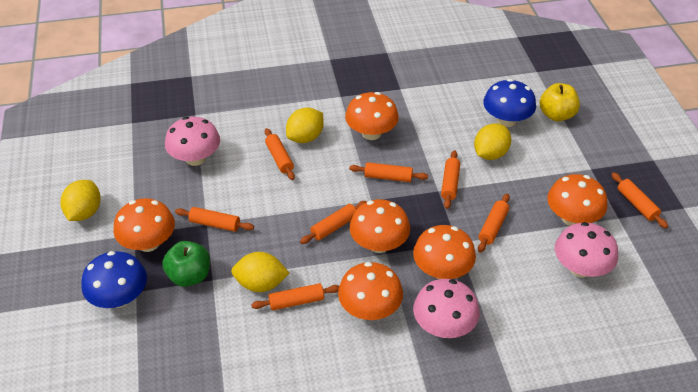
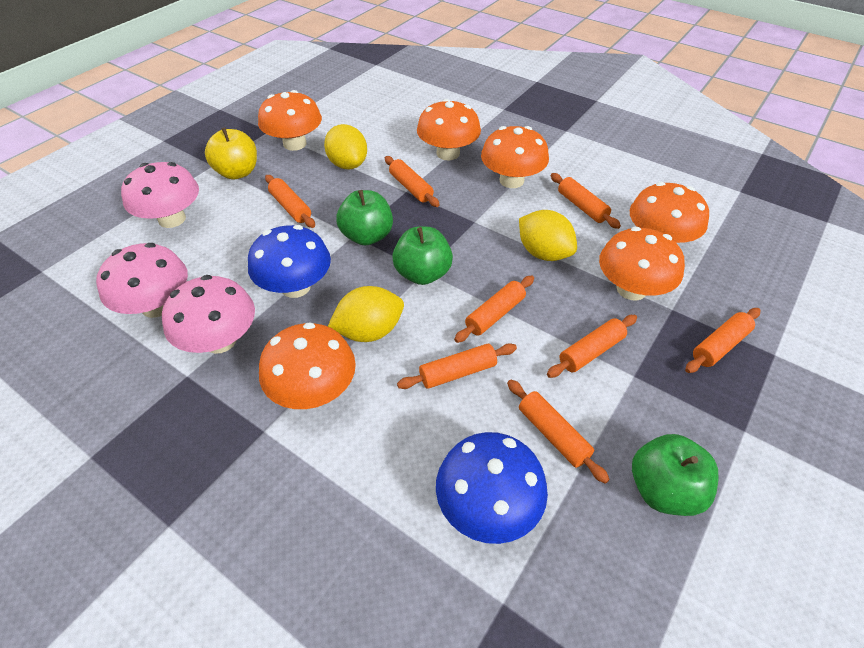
green apple: 1 -> 3
yellow lemon: 4 -> 3

